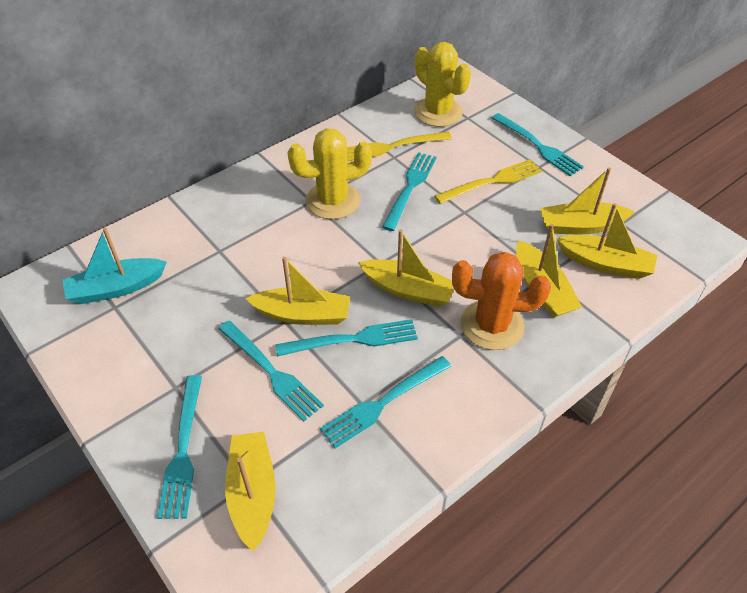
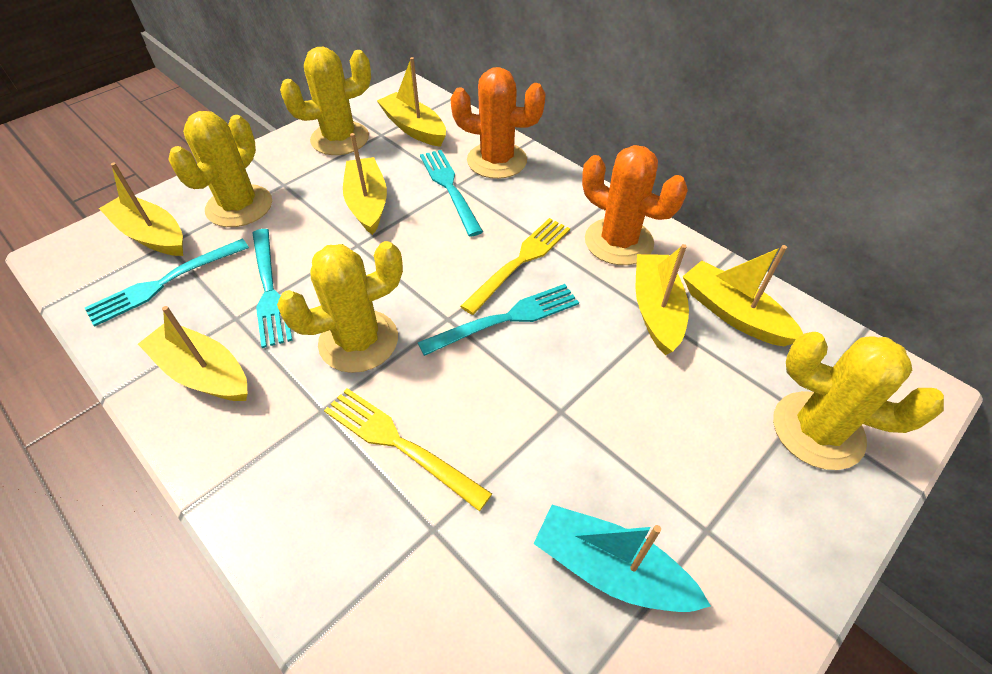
orange cactus: 1 -> 2
turquoise fork: 6 -> 4
yellow cactus: 2 -> 4

